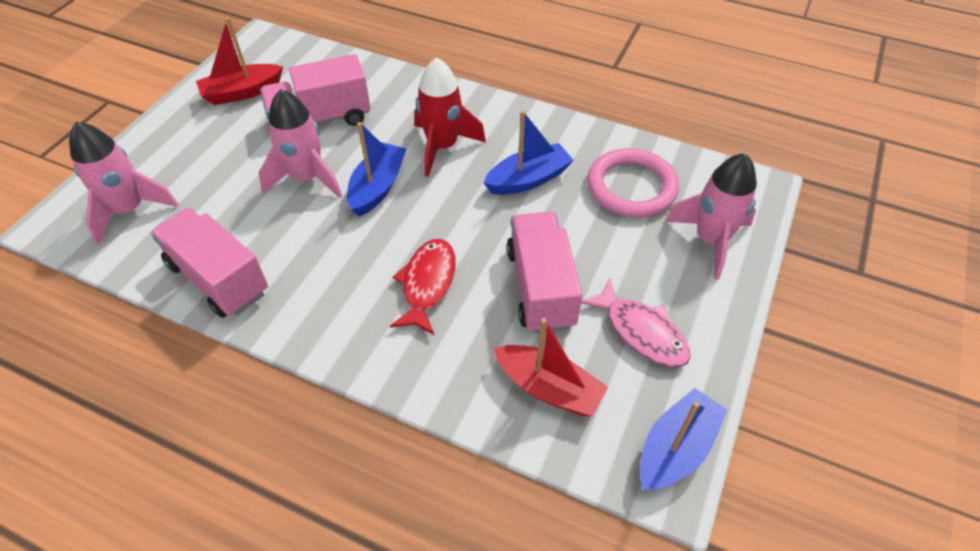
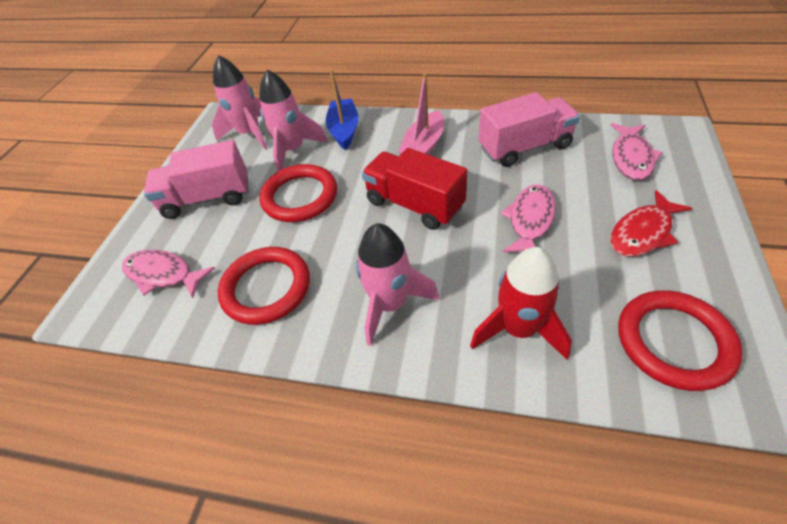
blue boat: 3 -> 1
pink boat: 0 -> 1
pink fish: 1 -> 3
pink ring: 1 -> 0
pink truck: 3 -> 2
red boat: 2 -> 0
red ring: 0 -> 3
red truck: 0 -> 1

